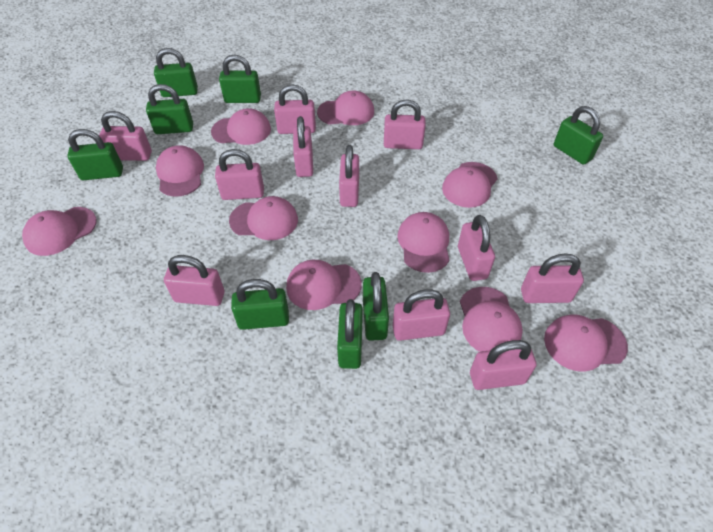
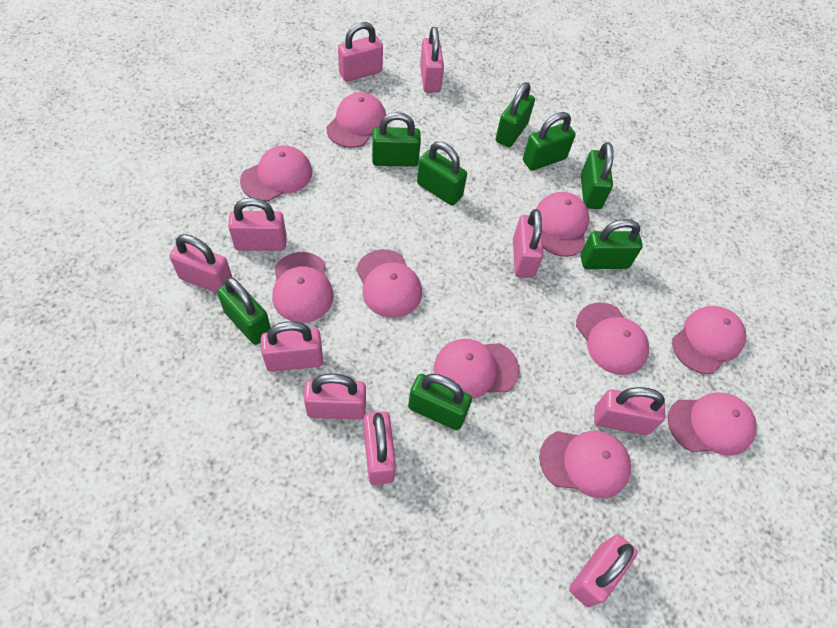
pink padlock: 11 -> 10

